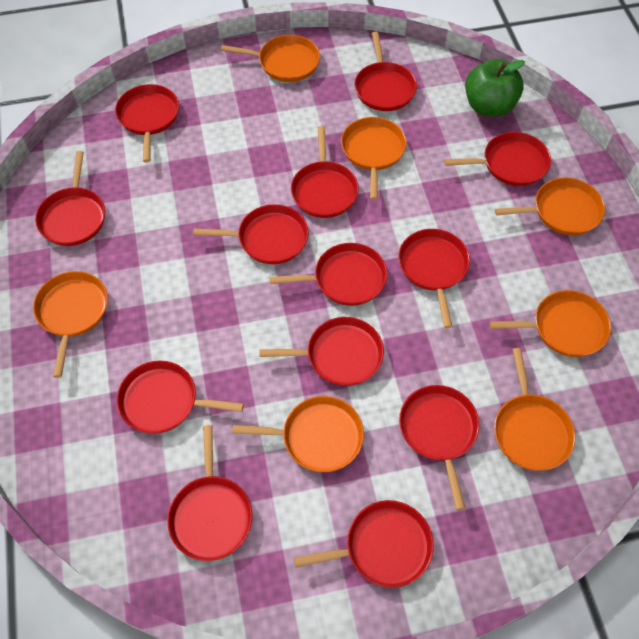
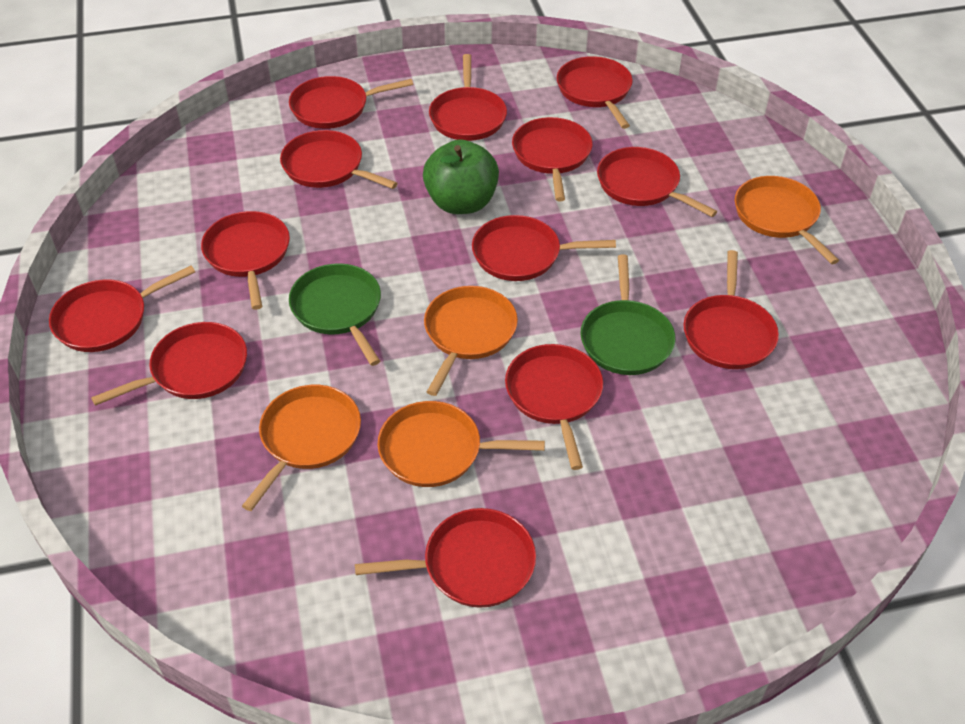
green pan: 0 -> 2
orange pan: 7 -> 4

